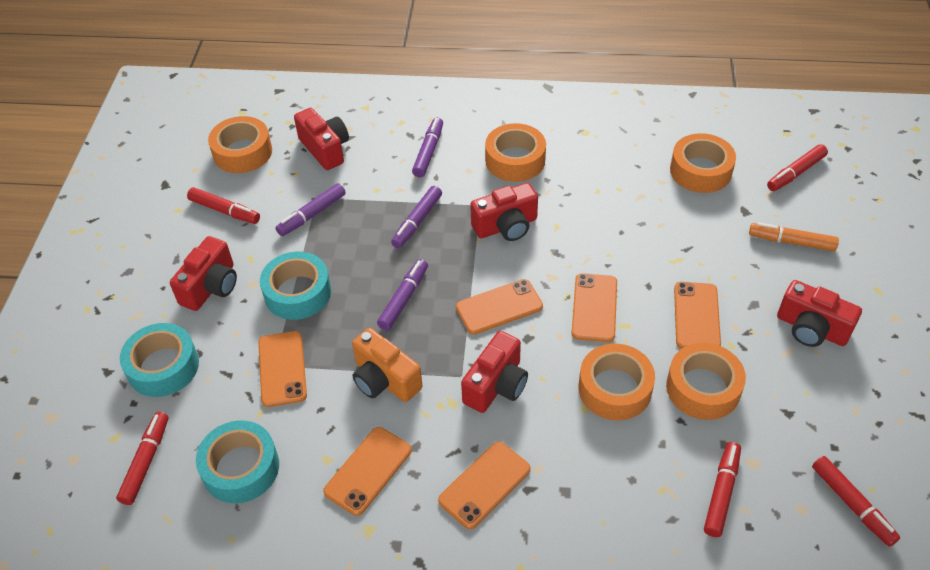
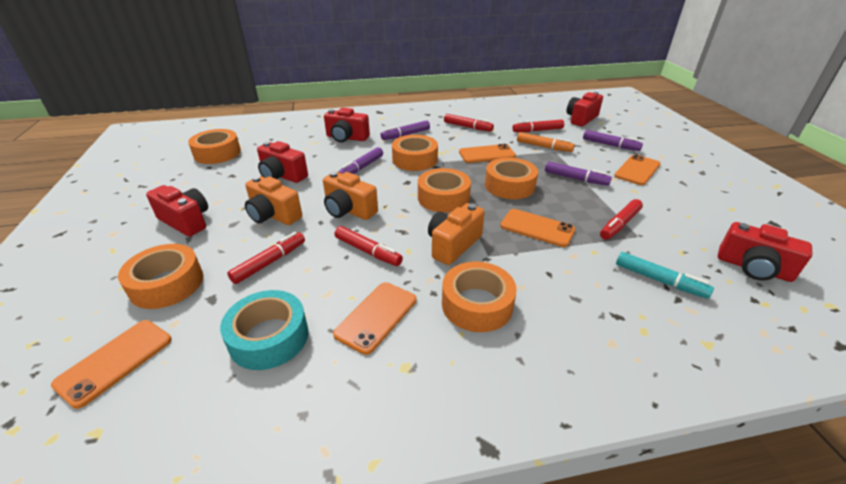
orange camera: 1 -> 3
orange phone: 6 -> 5
orange tape: 5 -> 6
turquoise marker: 0 -> 1
turquoise tape: 3 -> 1

